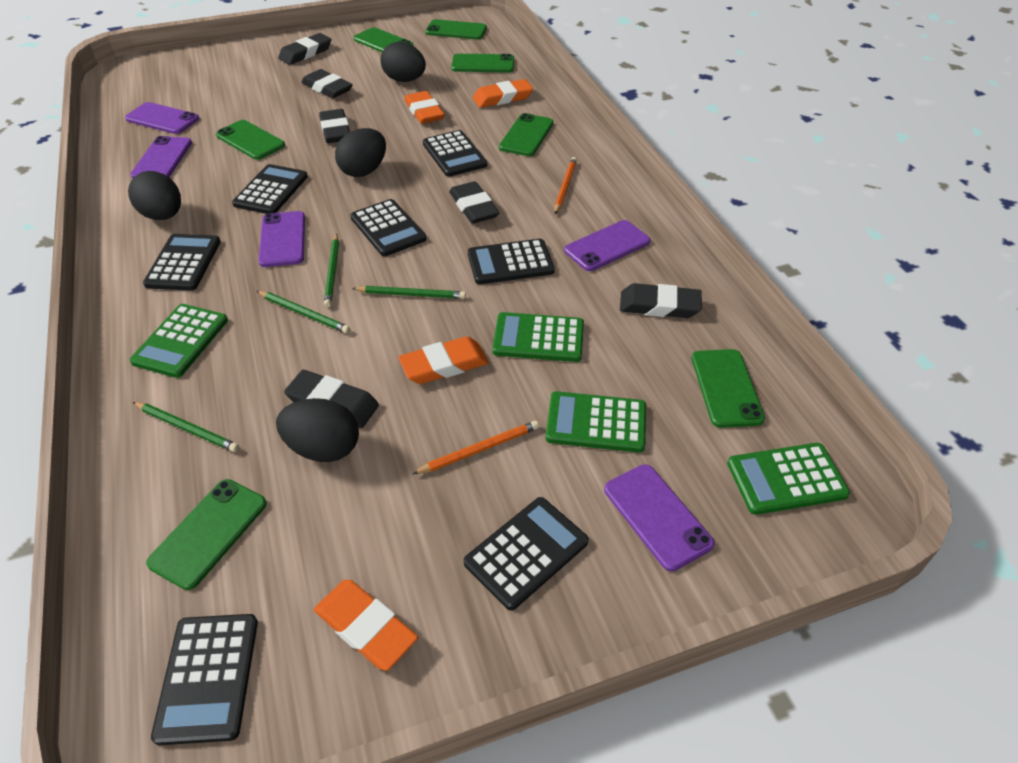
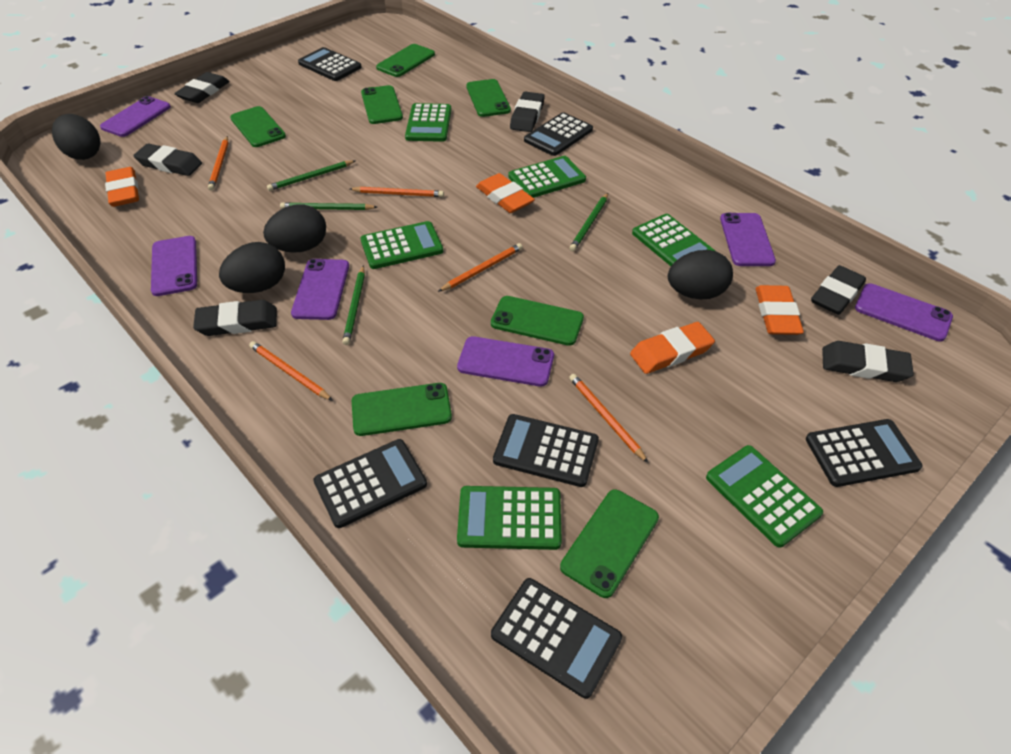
black calculator: 7 -> 6
green calculator: 4 -> 6
orange pencil: 2 -> 5
purple phone: 5 -> 6

